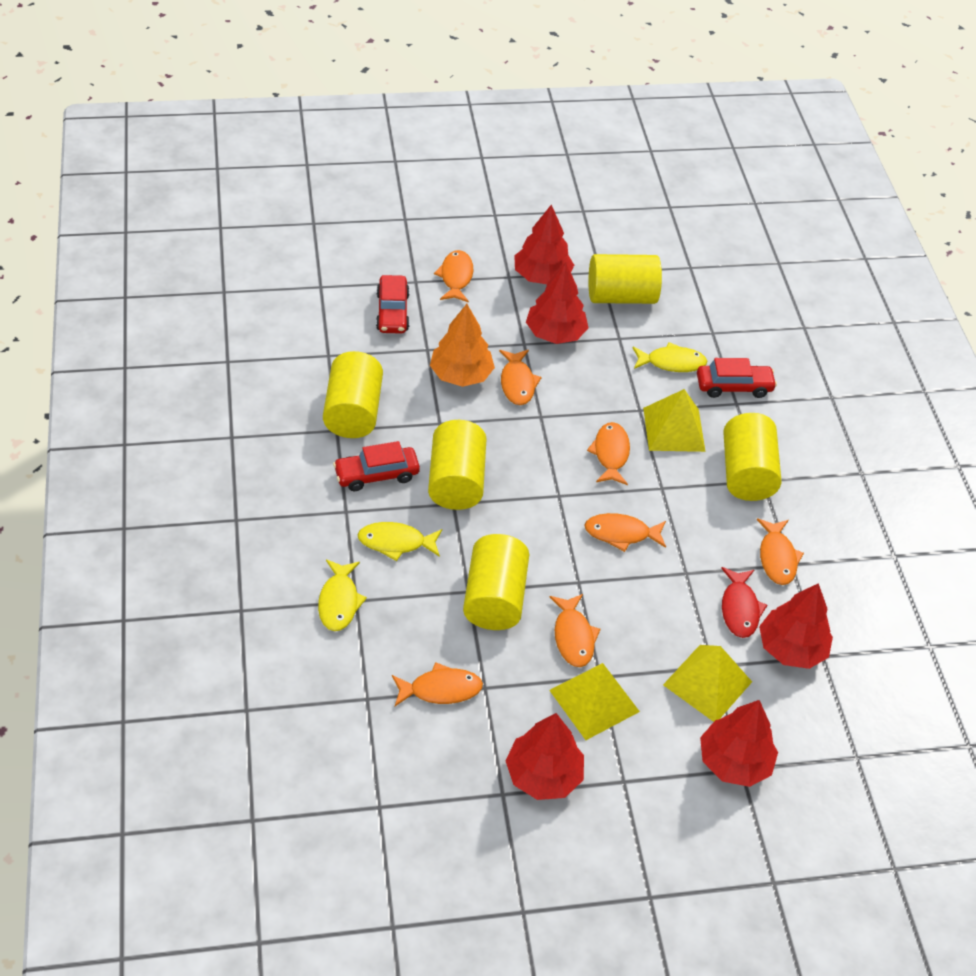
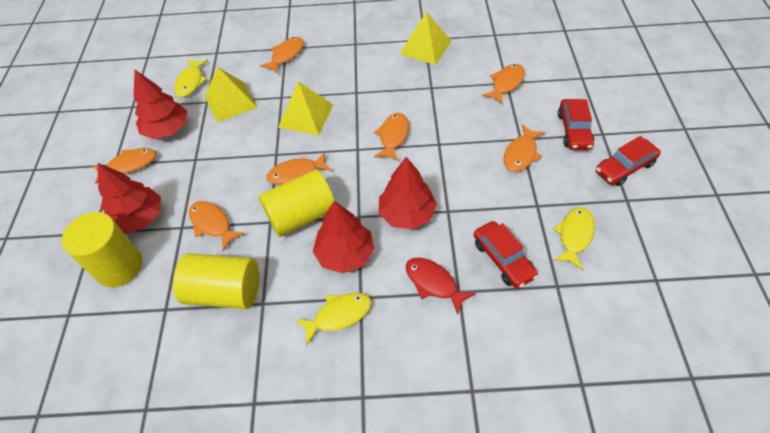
orange tree: 1 -> 0
red tree: 5 -> 4
yellow cylinder: 5 -> 3

